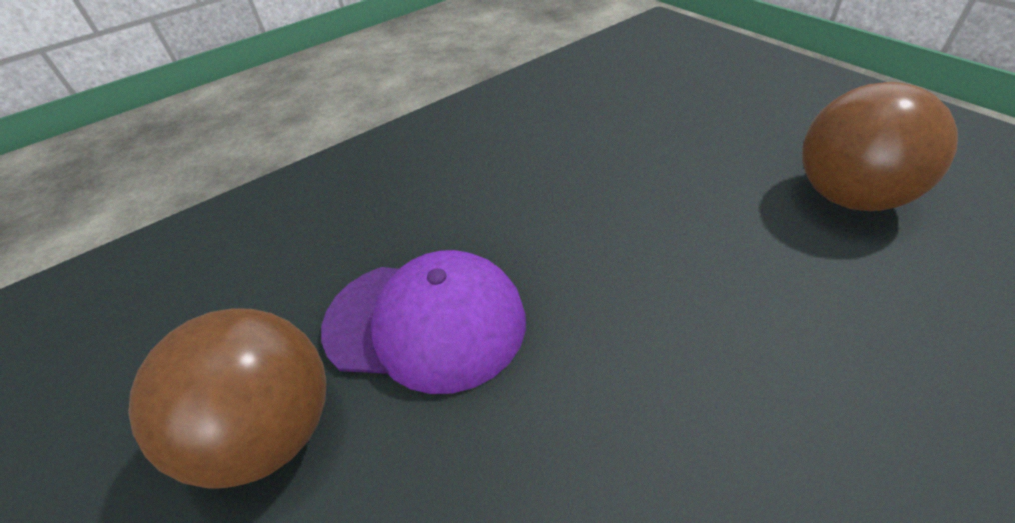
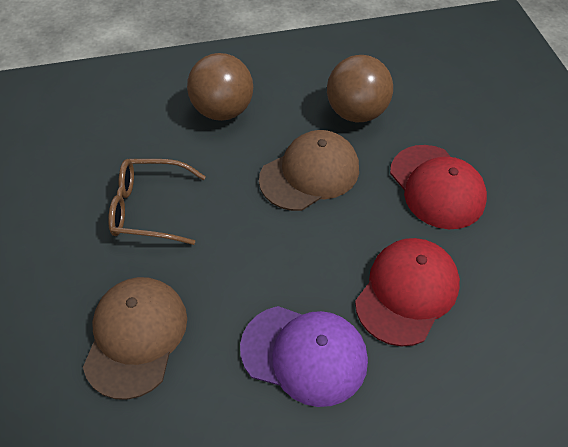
brown cap: 0 -> 2
brown glasses: 0 -> 1
red cap: 0 -> 2

